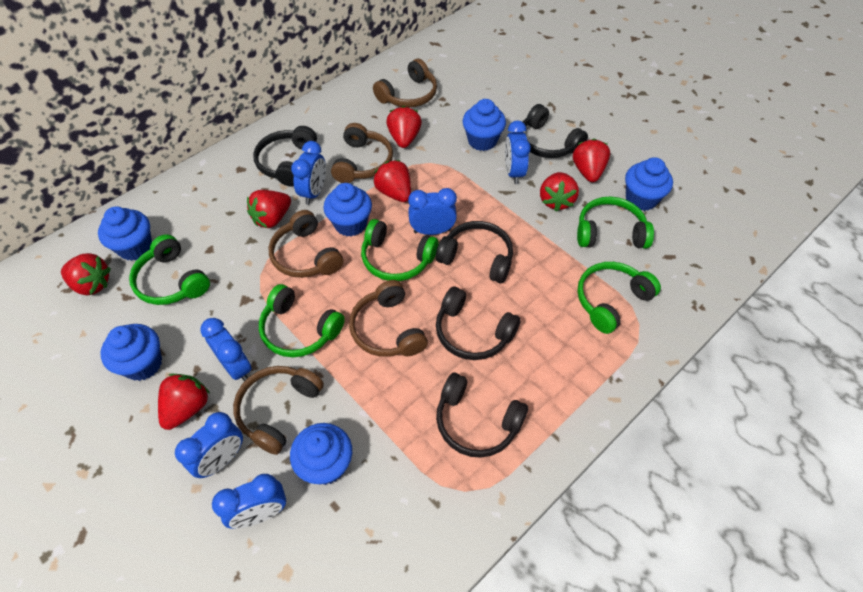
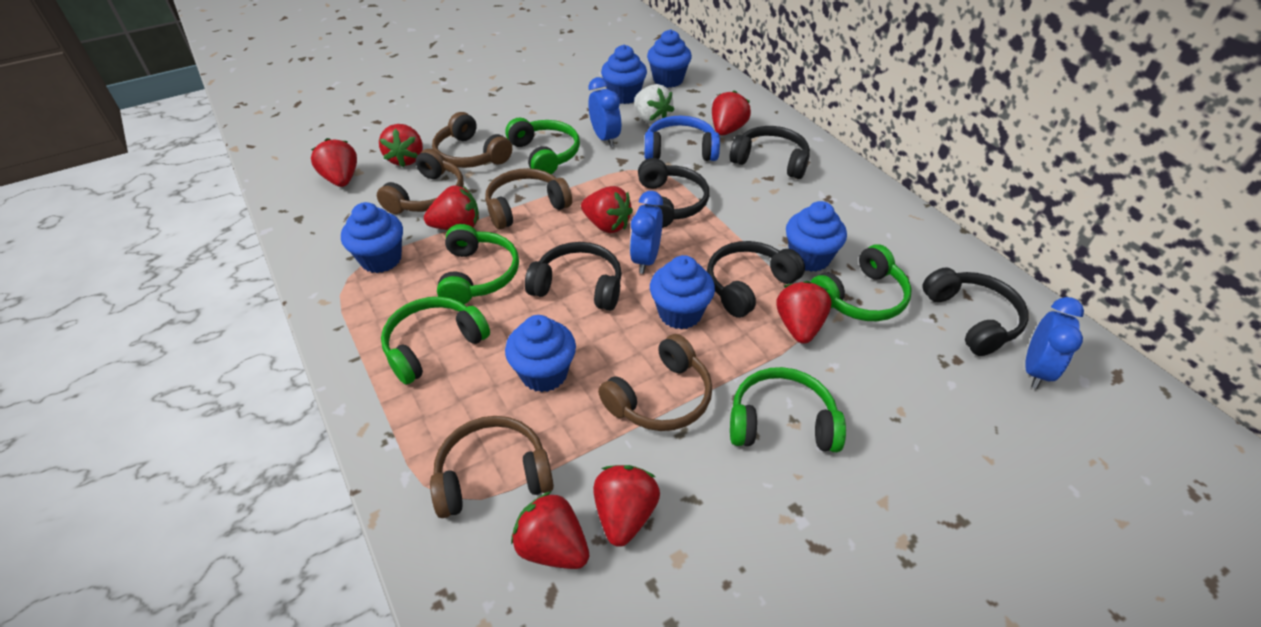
blue clock: 6 -> 3
blue headphones: 0 -> 1
red strawberry: 7 -> 8
white strawberry: 0 -> 1

